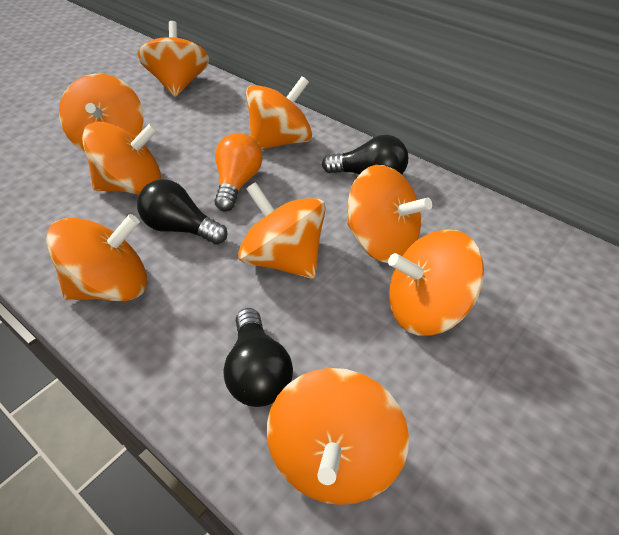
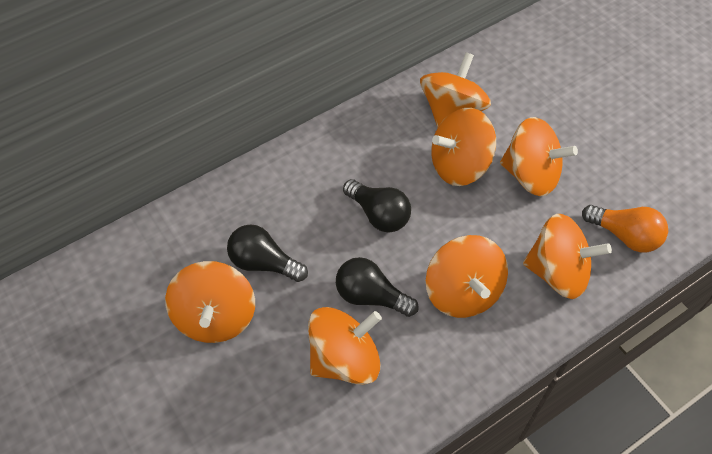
orange spinning top: 9 -> 7

